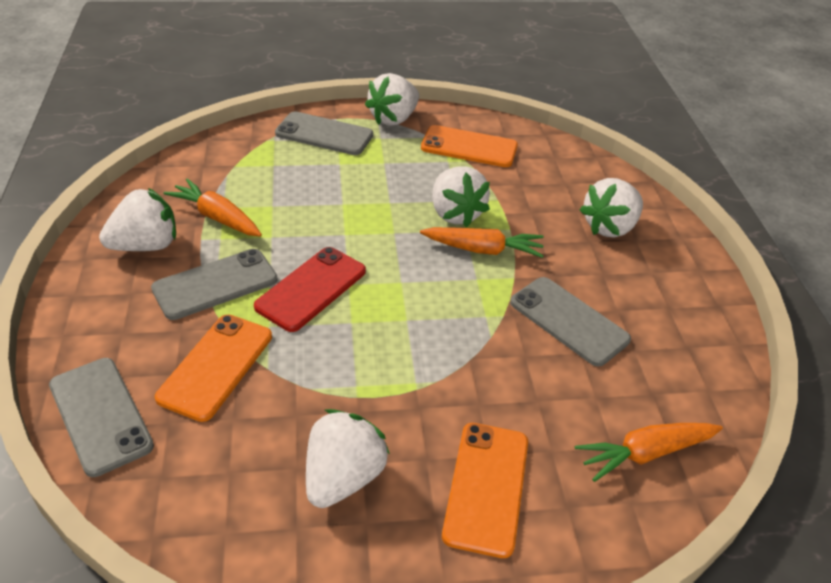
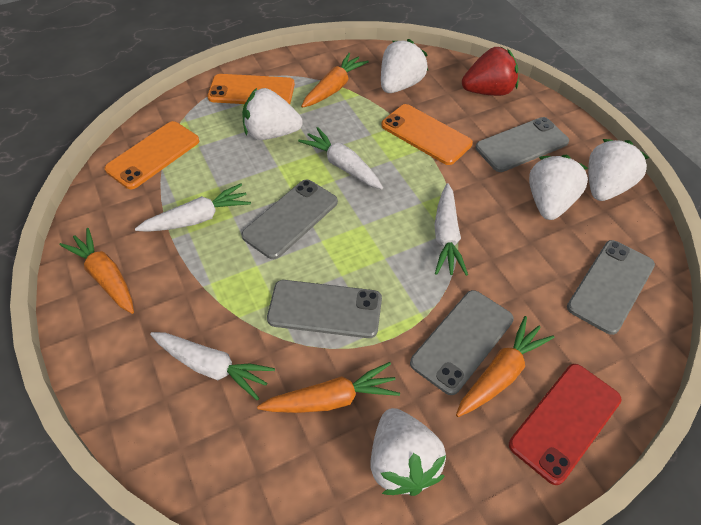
grey phone: 4 -> 5
orange carrot: 3 -> 4
red strawberry: 0 -> 1
white carrot: 0 -> 4

